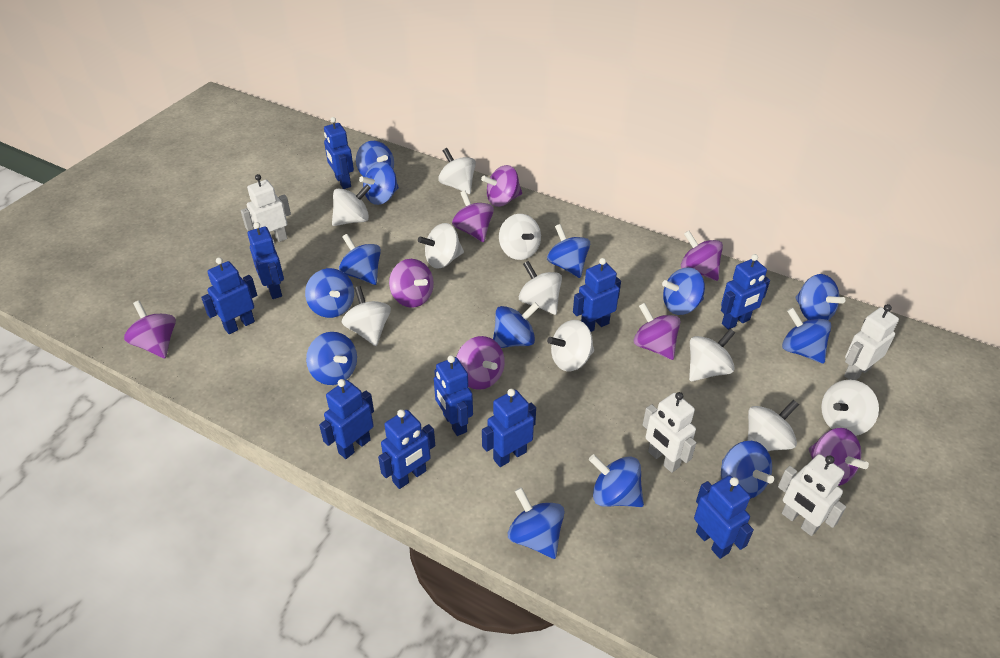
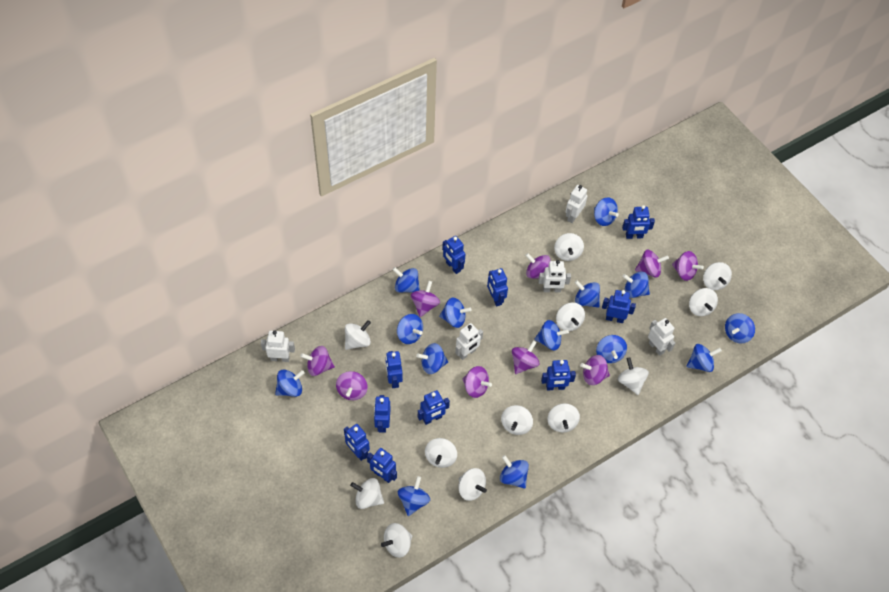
blue spinning top: 13 -> 14
purple spinning top: 8 -> 9
white robot: 4 -> 5
white spinning top: 10 -> 12

